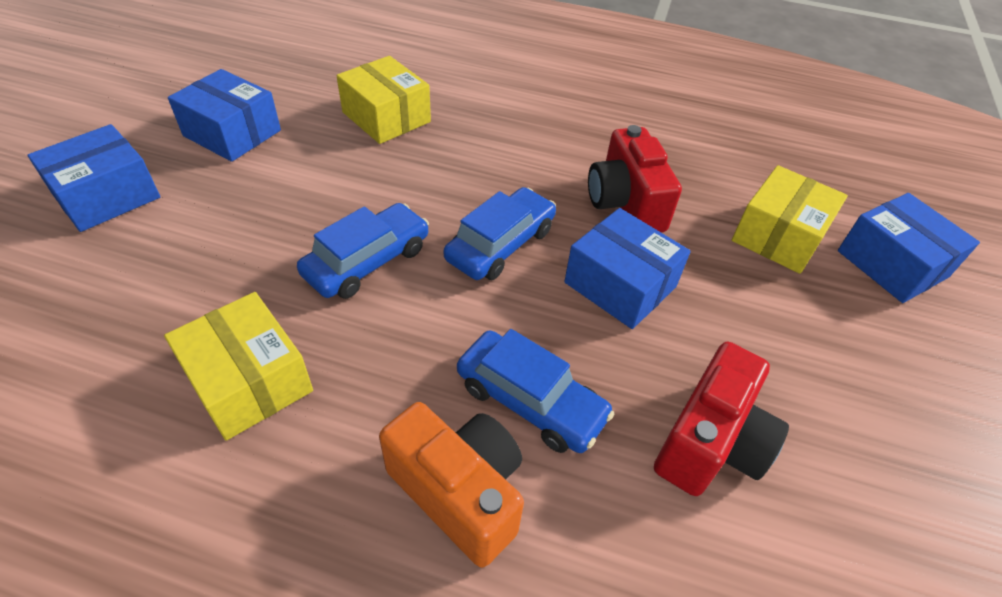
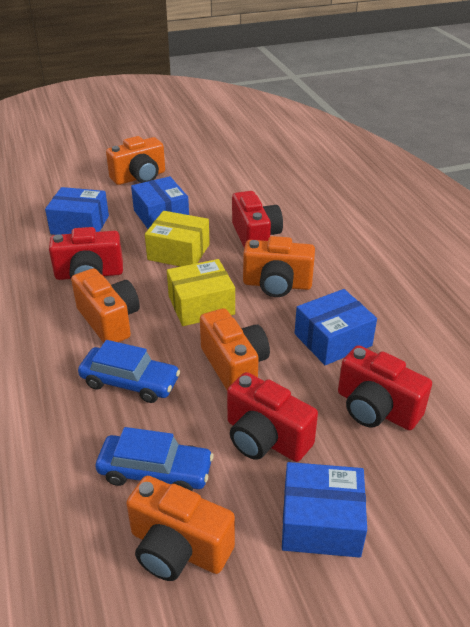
blue car: 3 -> 2
orange camera: 1 -> 5
red camera: 2 -> 4
yellow box: 3 -> 2

